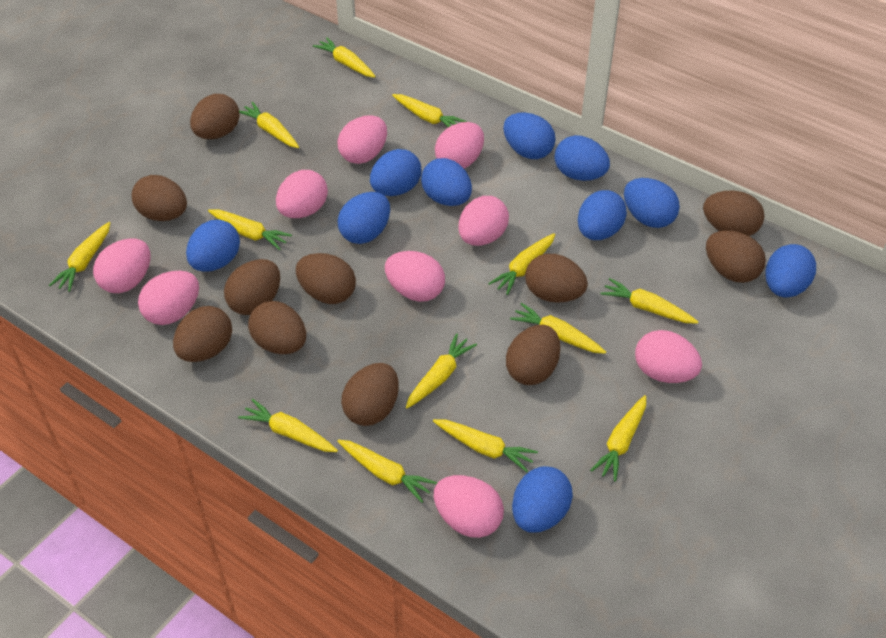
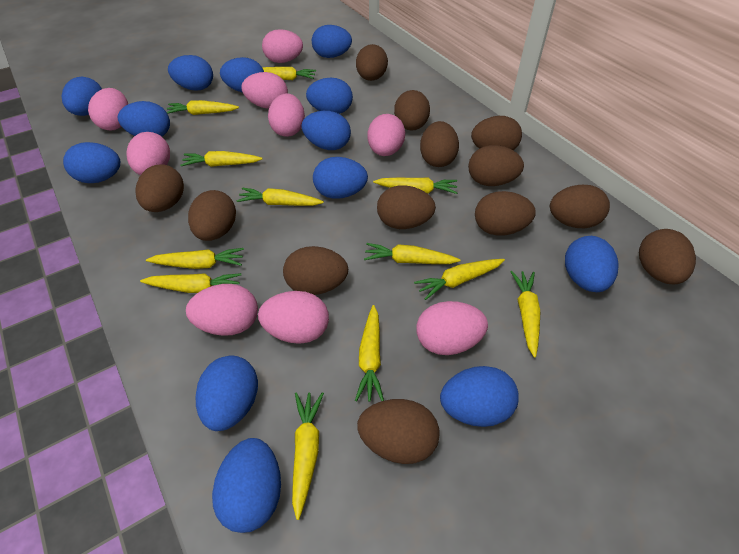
blue egg: 10 -> 13
brown egg: 11 -> 13
yellow carrot: 13 -> 12

